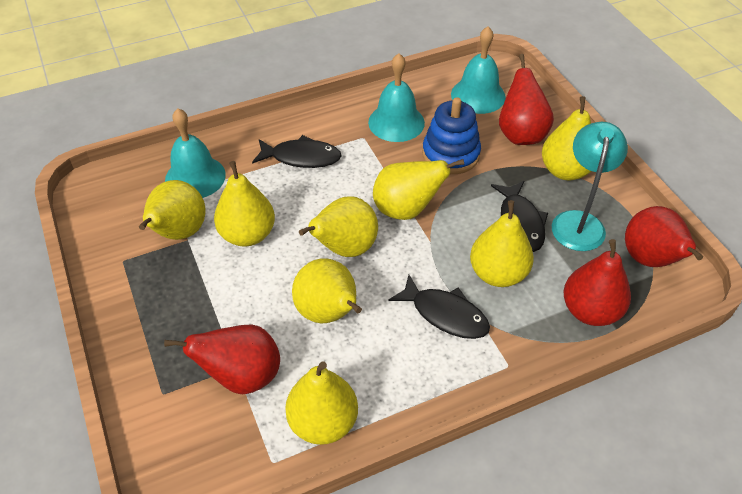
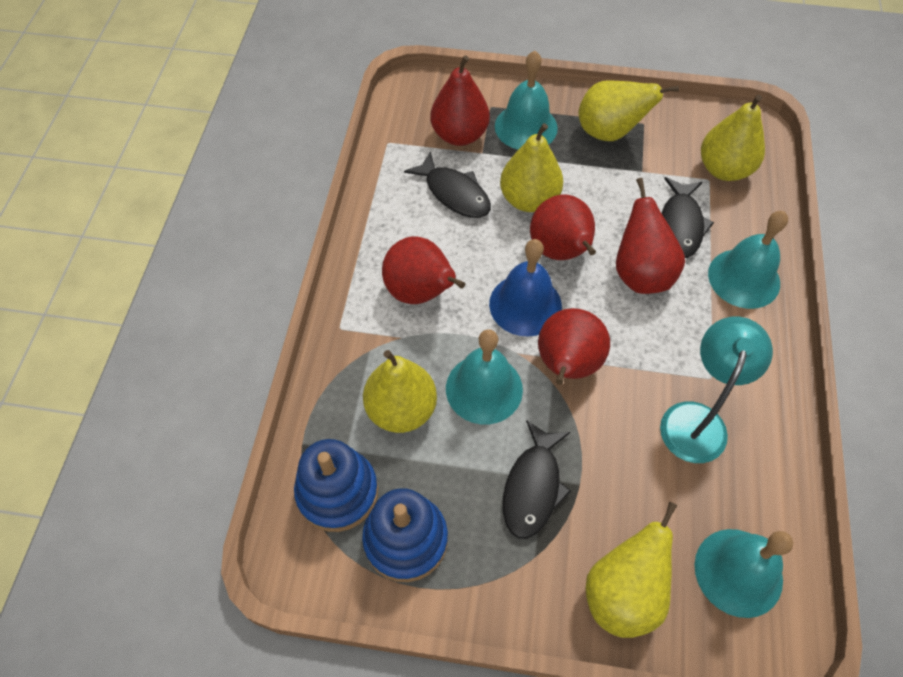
blue bell: 0 -> 1
blue stacking toy: 1 -> 2
red pear: 4 -> 5
turquoise bell: 3 -> 4
yellow pear: 8 -> 5

